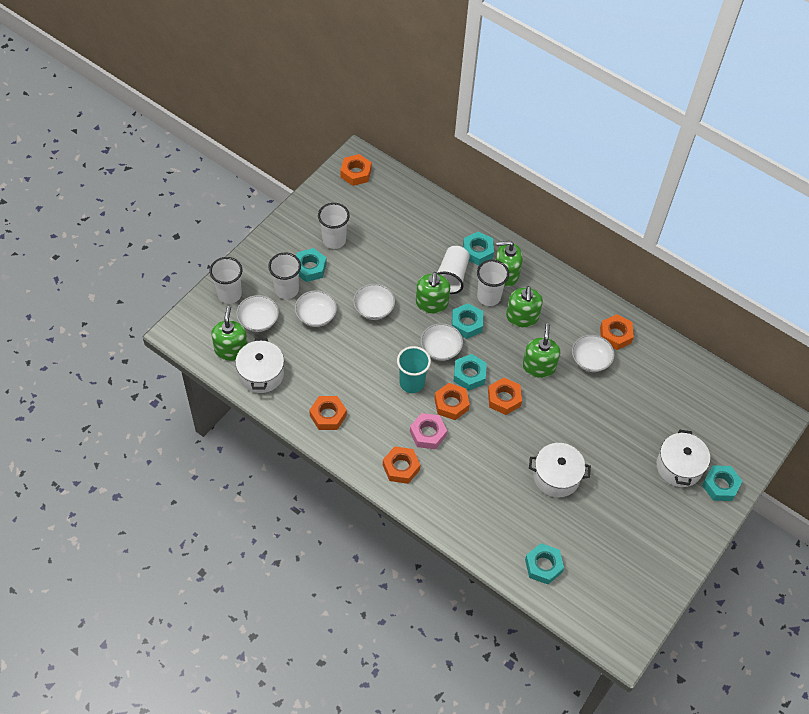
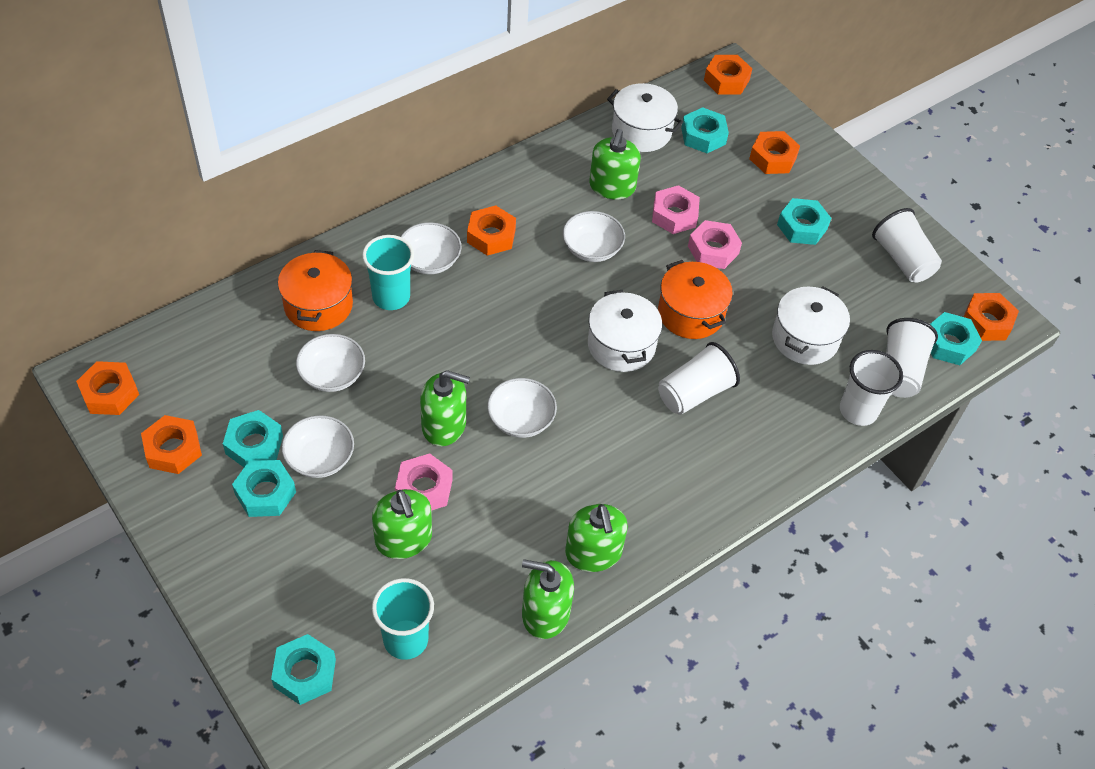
orange pot: 0 -> 2
pink nut: 1 -> 3
turquoise cup: 1 -> 2
white cup: 5 -> 4

